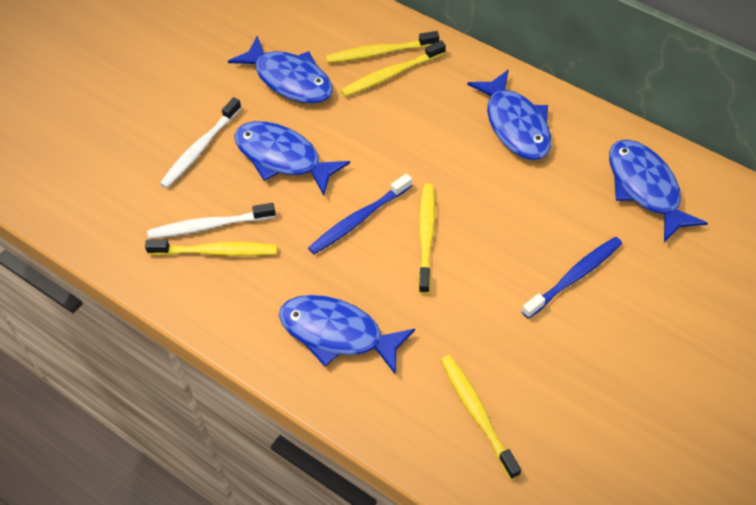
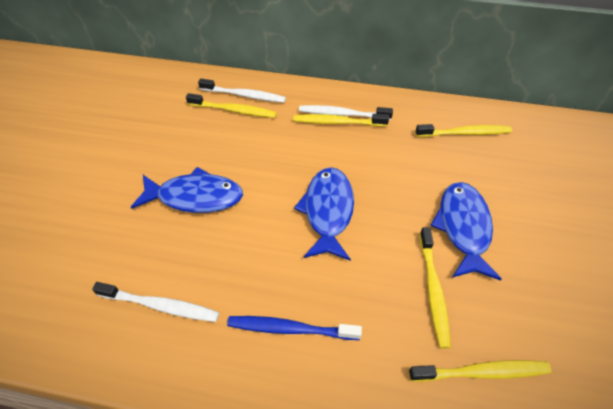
blue fish: 5 -> 3
blue toothbrush: 2 -> 1
white toothbrush: 2 -> 3

